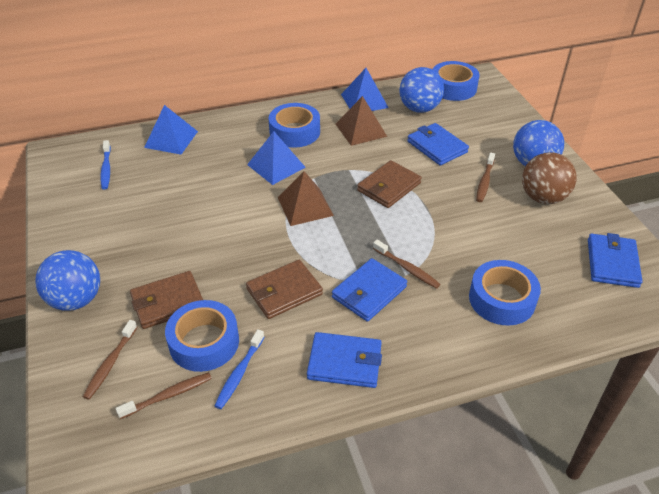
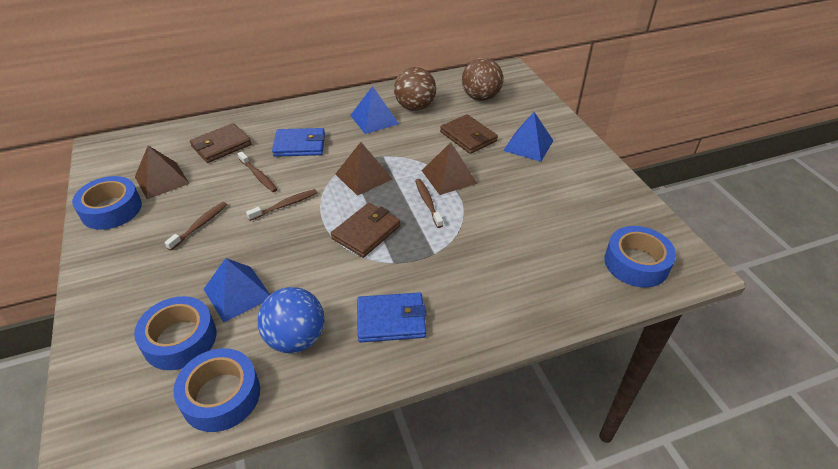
blue ball: 3 -> 1
blue toothbrush: 2 -> 0
blue wallet: 4 -> 2
brown ball: 1 -> 2
brown pyramid: 2 -> 3

